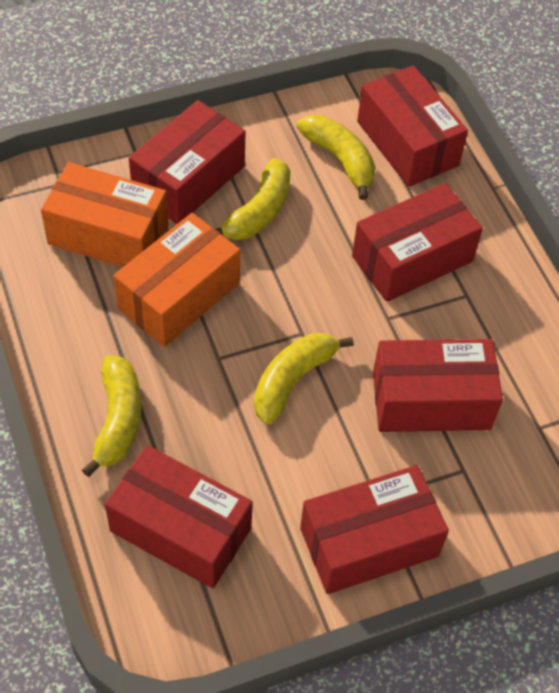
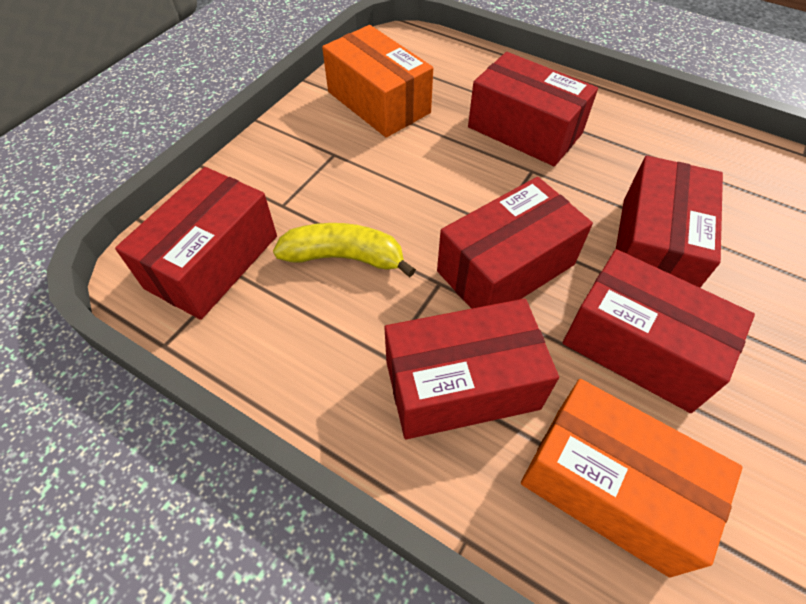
yellow banana: 4 -> 1

